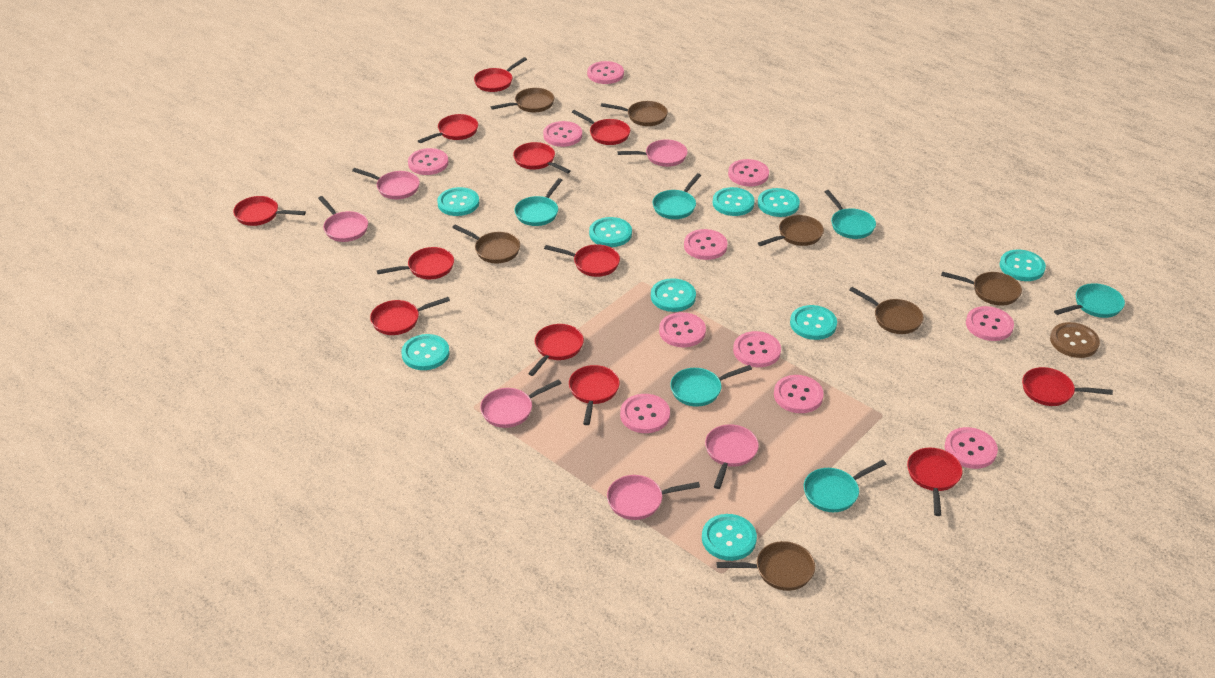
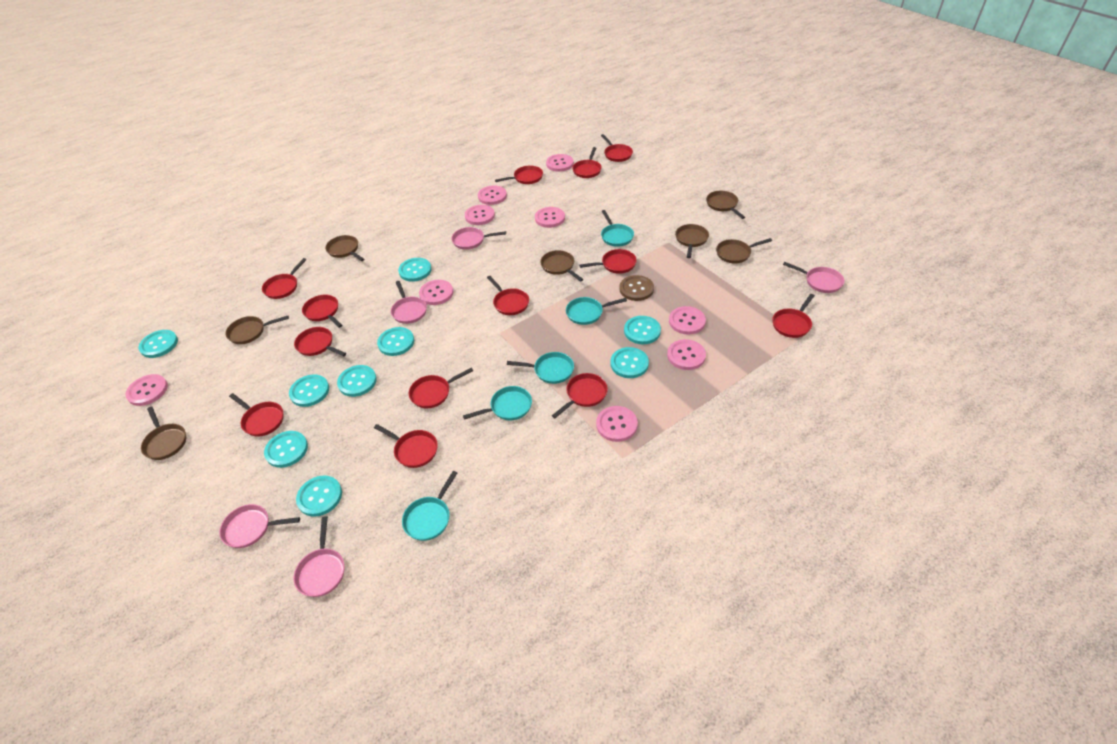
pink button: 11 -> 9
pink pan: 6 -> 5
red pan: 12 -> 13
turquoise pan: 6 -> 5

